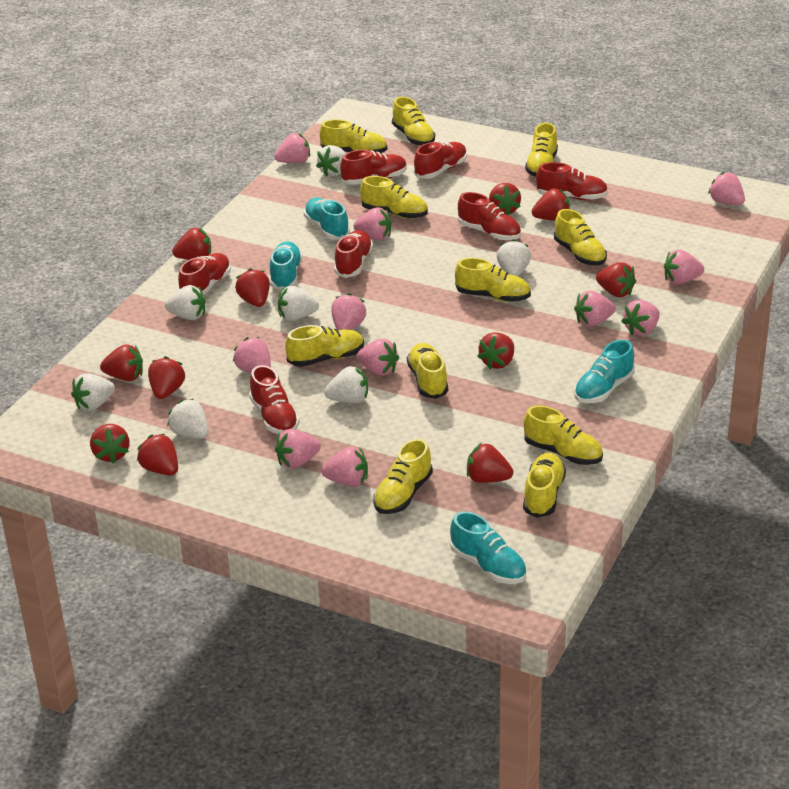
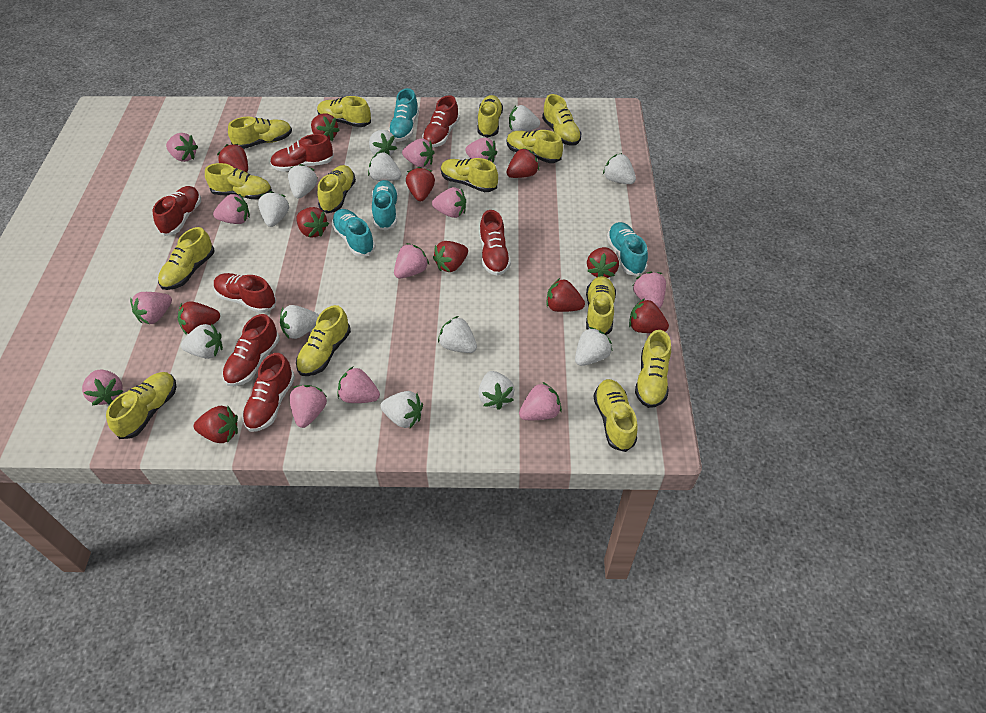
pink strawberry: 11 -> 12
white strawberry: 7 -> 12
yellow shoe: 11 -> 14

